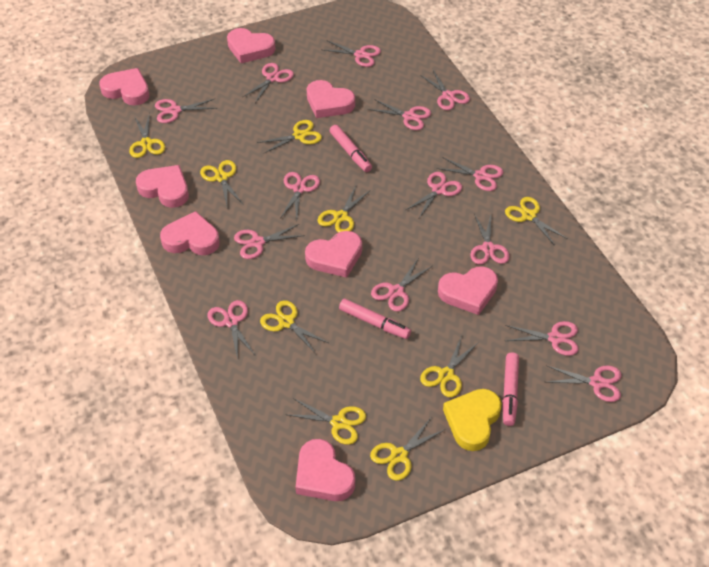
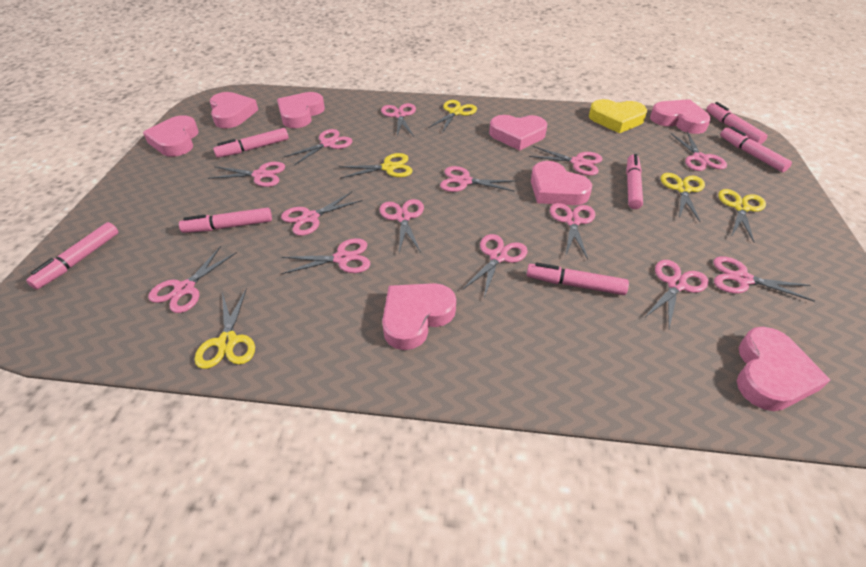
pink marker: 3 -> 7
yellow scissors: 9 -> 5

